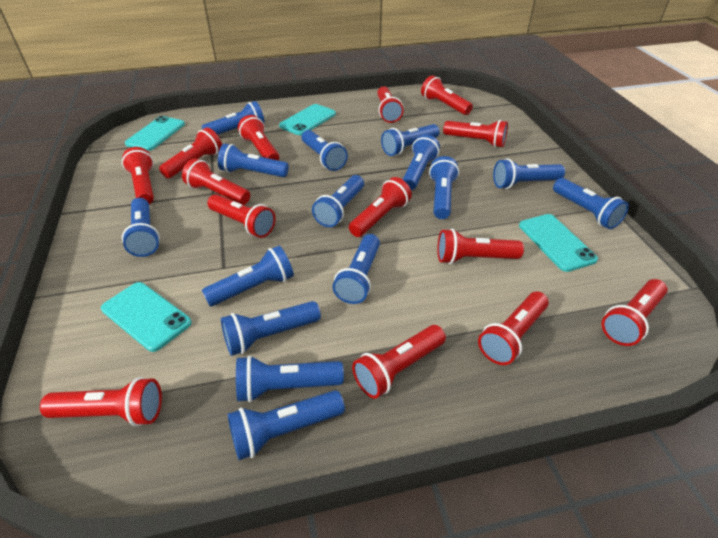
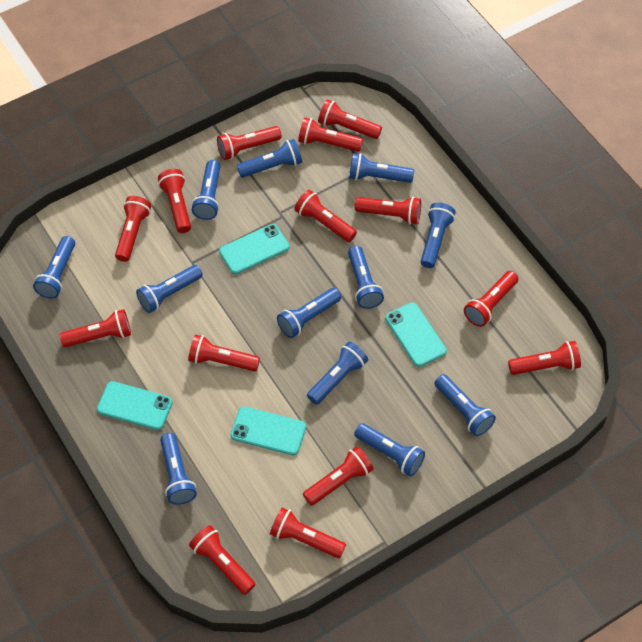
blue flashlight: 15 -> 12

